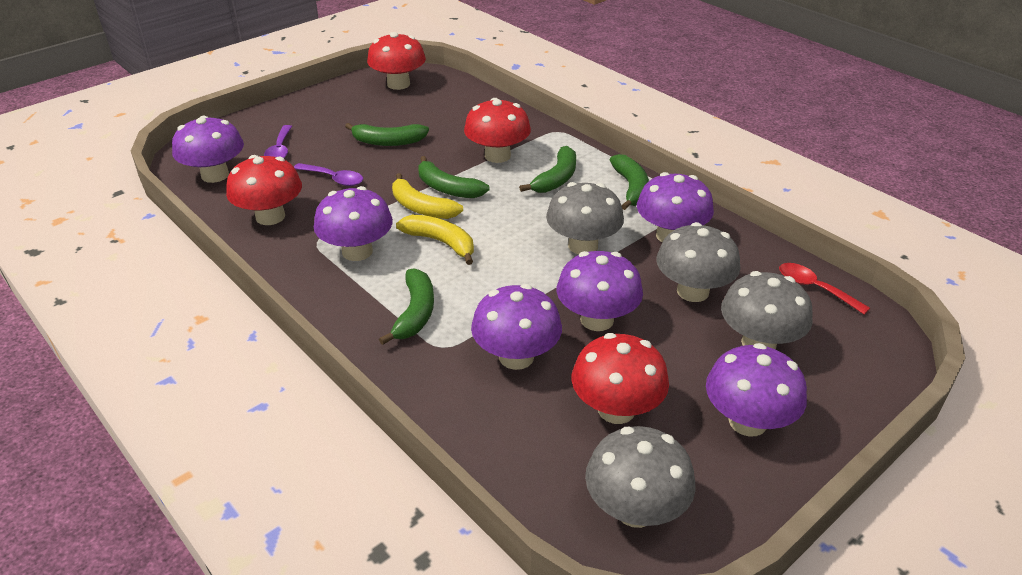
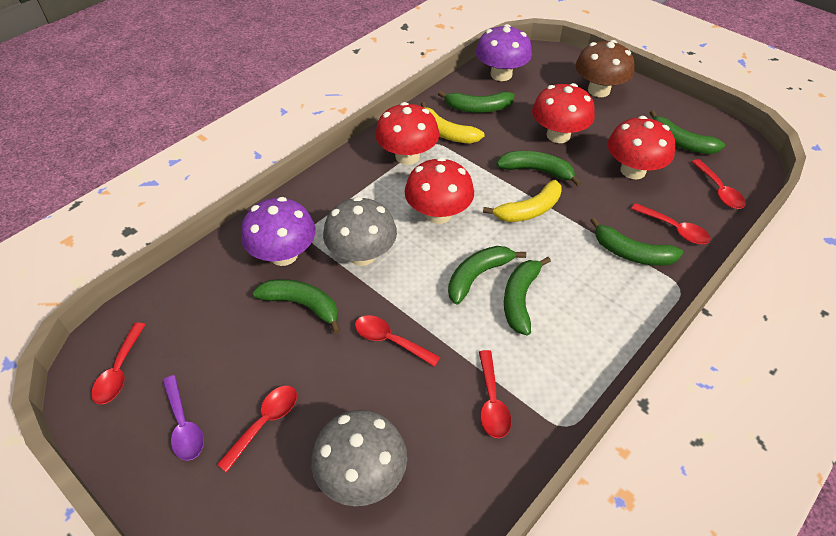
brown mushroom: 0 -> 1
green banana: 5 -> 7
grey mushroom: 4 -> 2
purple mushroom: 6 -> 2
purple spoon: 2 -> 1
red spoon: 1 -> 6

